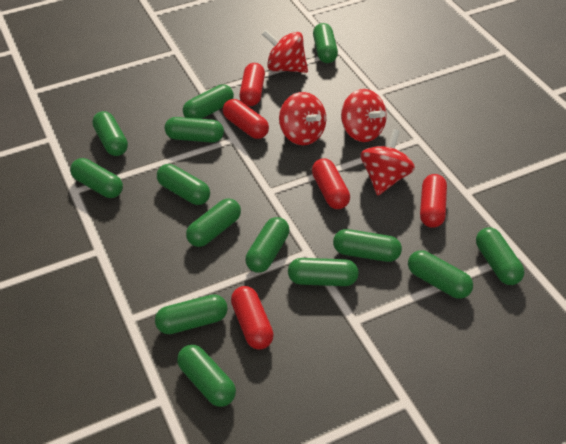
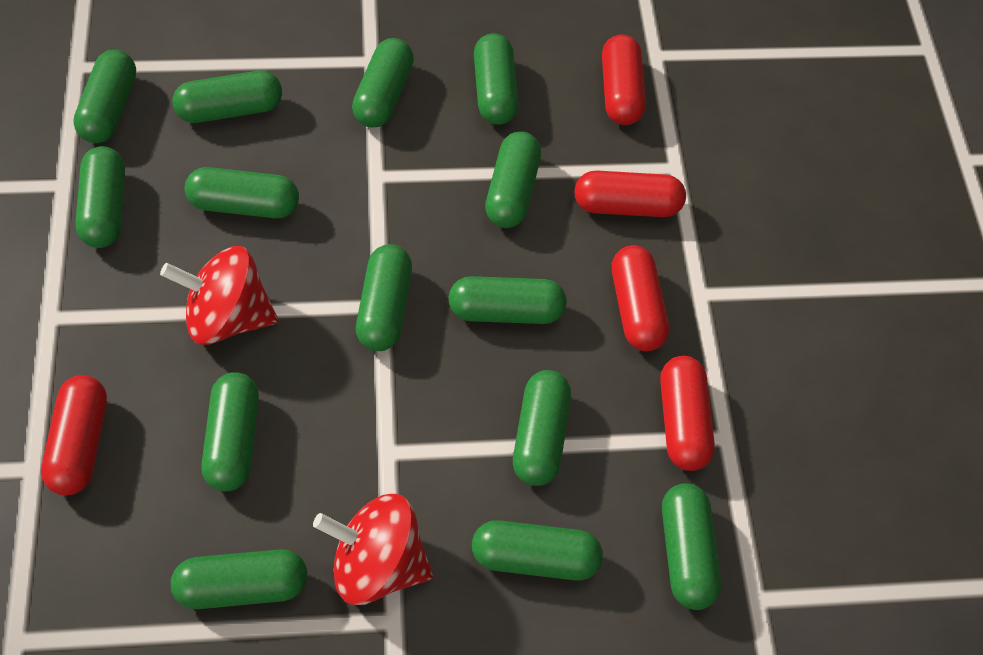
red spinning top: 4 -> 2

